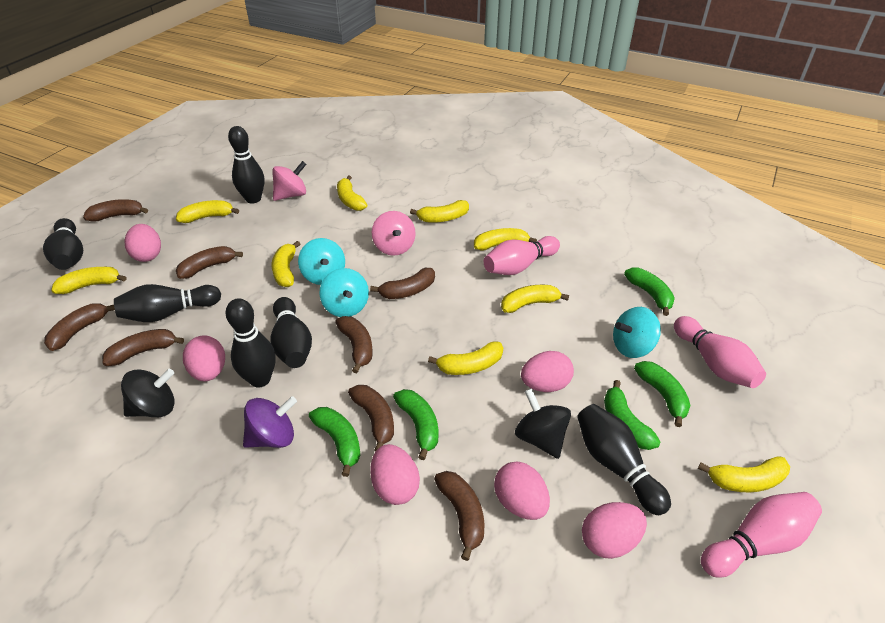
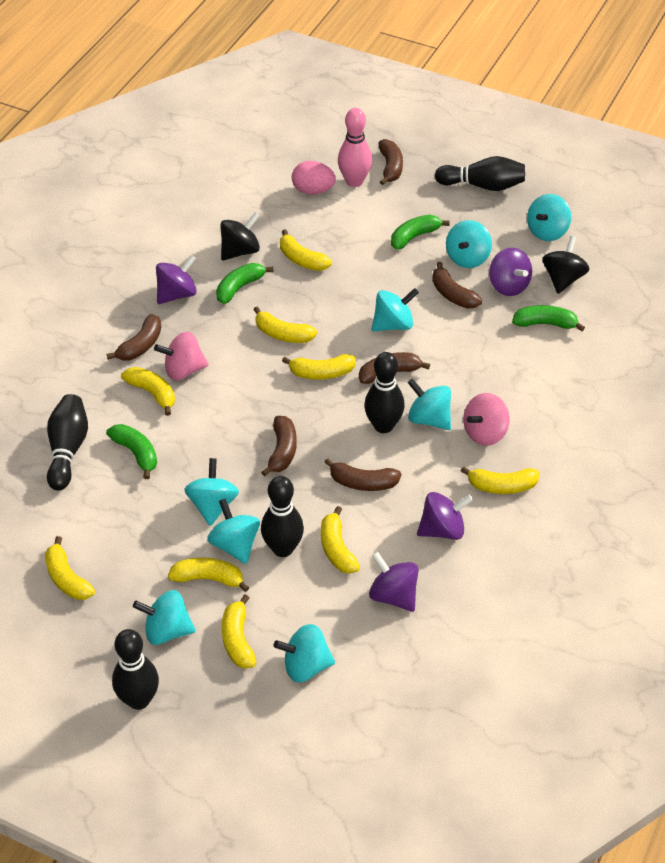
black bowling pin: 6 -> 5
brown banana: 8 -> 6
green banana: 5 -> 4
pink bowling pin: 3 -> 1
pink egg: 6 -> 1
purple spinning top: 1 -> 4
turquoise spinning top: 3 -> 8

